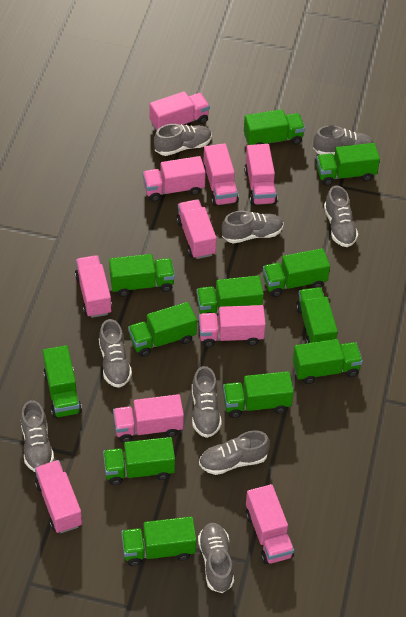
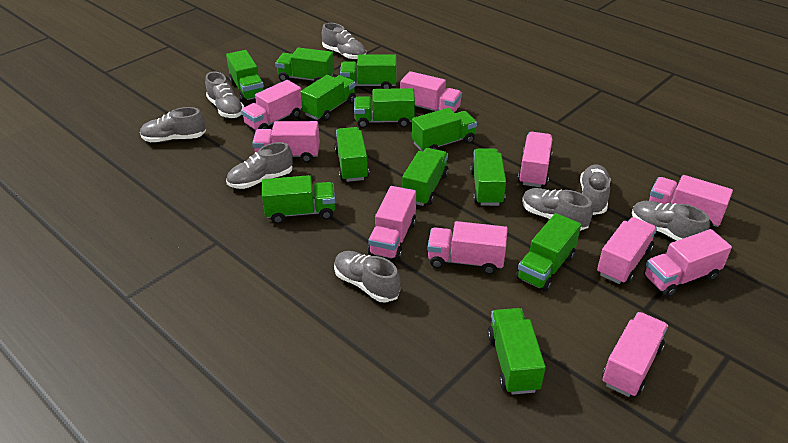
grey shoe: 9 -> 8

